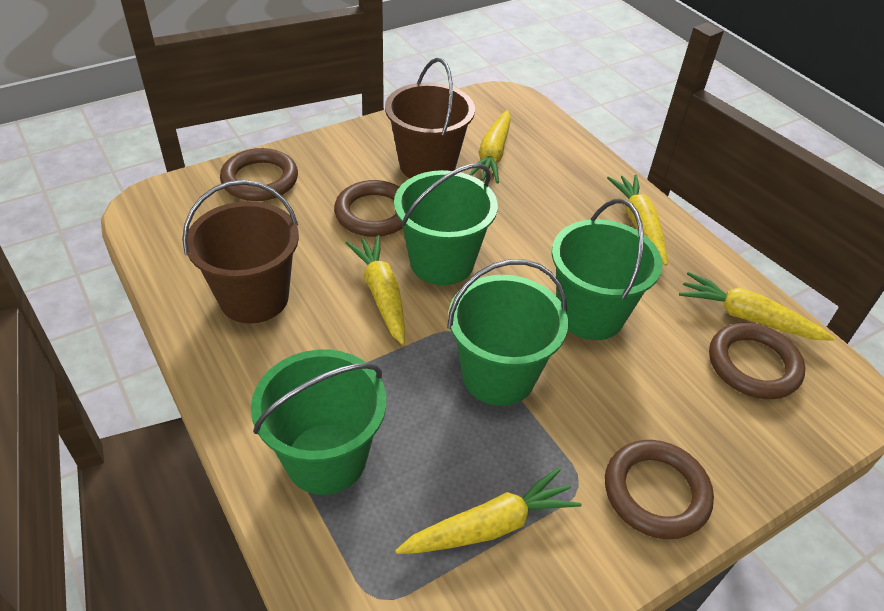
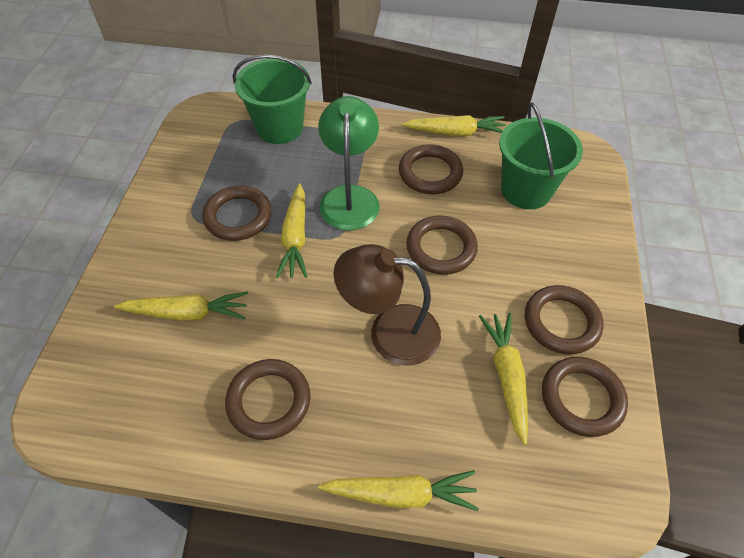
brown bucket: 2 -> 0
brown lamp: 0 -> 1
brown ring: 4 -> 6
green bucket: 4 -> 2
green lamp: 0 -> 1

